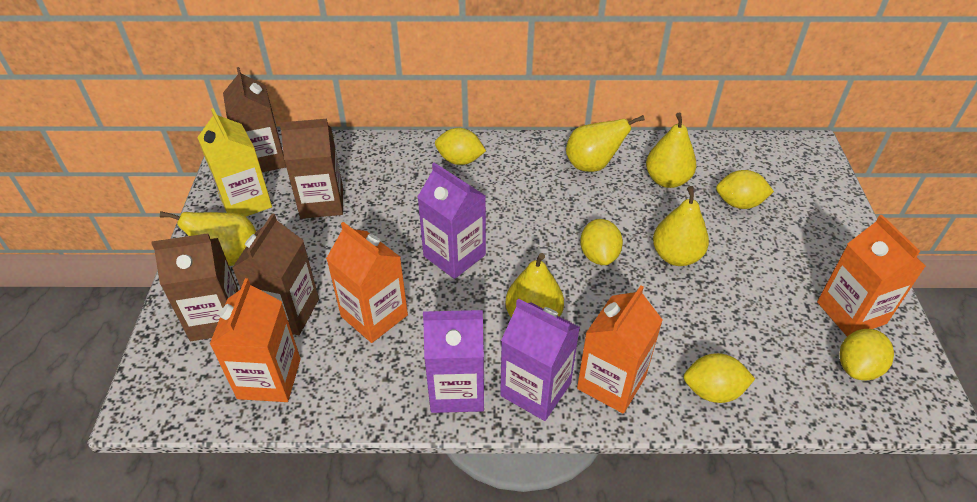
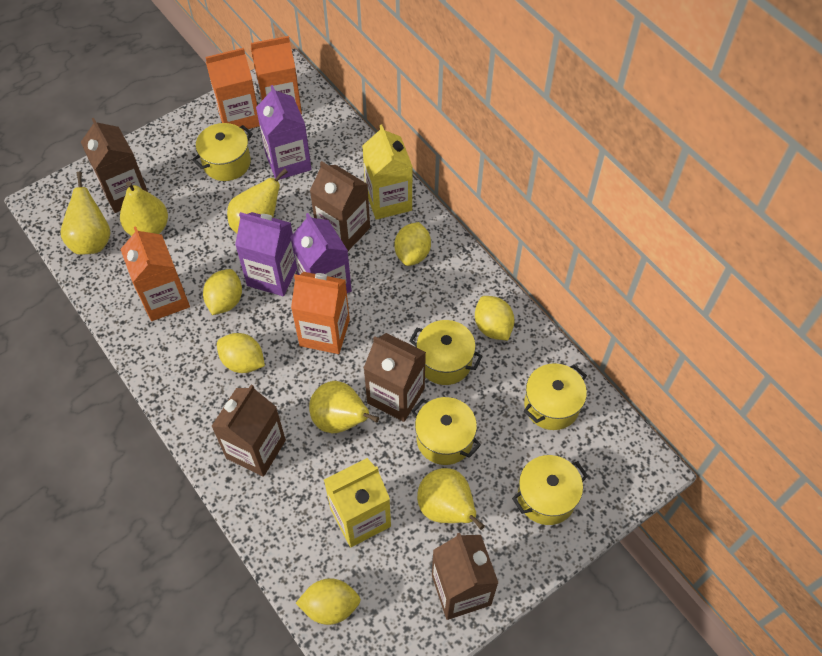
brown carton: 4 -> 5
yellow carton: 1 -> 2
yellow pot: 0 -> 5

